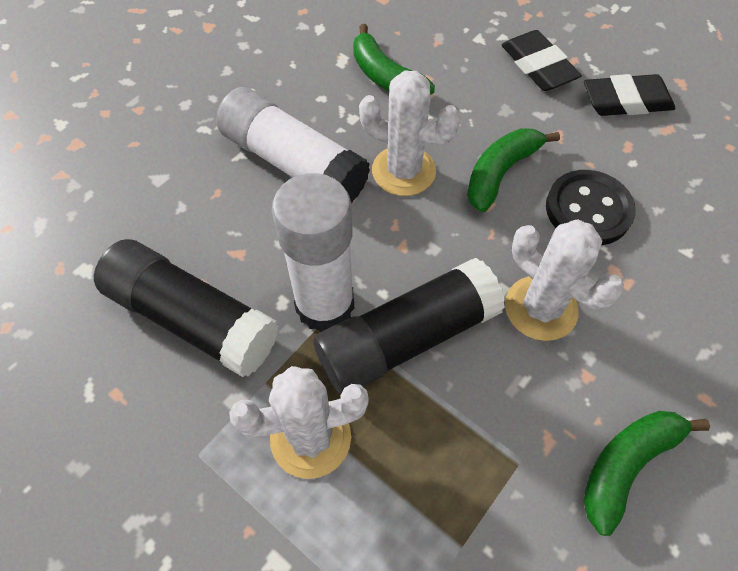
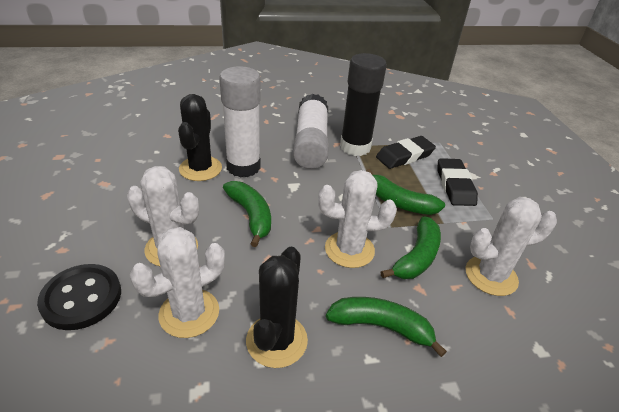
black cactus: 0 -> 2
black glue stick: 2 -> 1
green banana: 3 -> 4
white cactus: 3 -> 4

